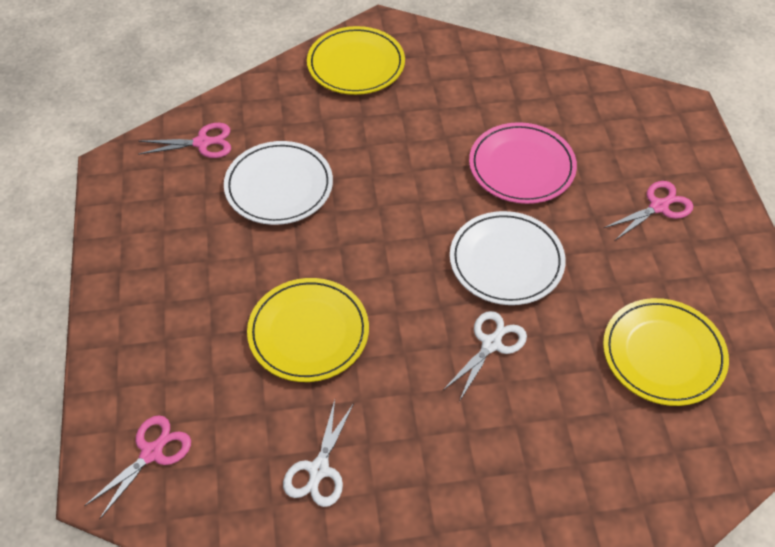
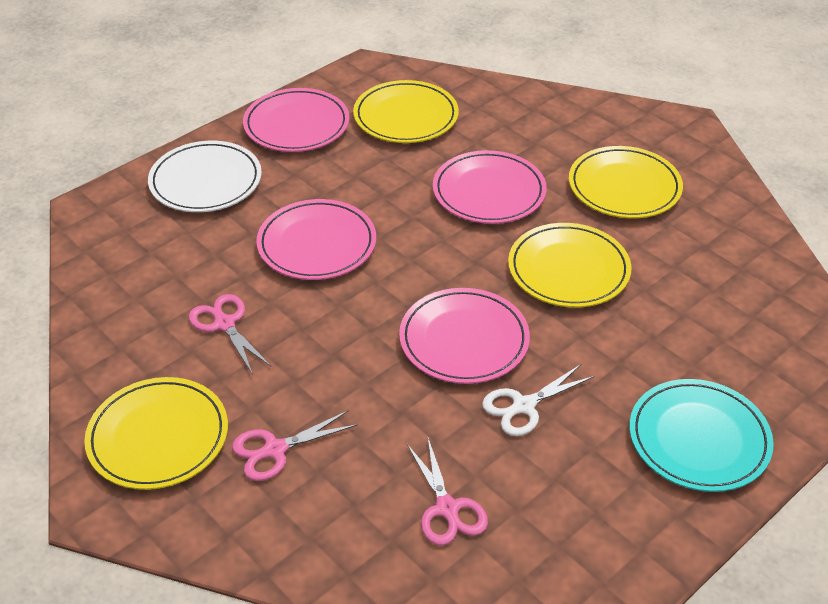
pink plate: 1 -> 4
turquoise plate: 0 -> 1
white plate: 2 -> 1
white scissors: 2 -> 1
yellow plate: 3 -> 4

